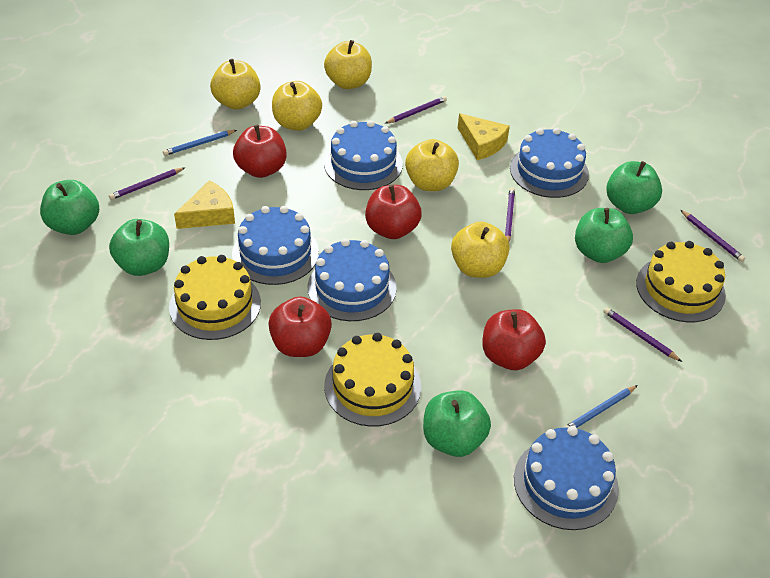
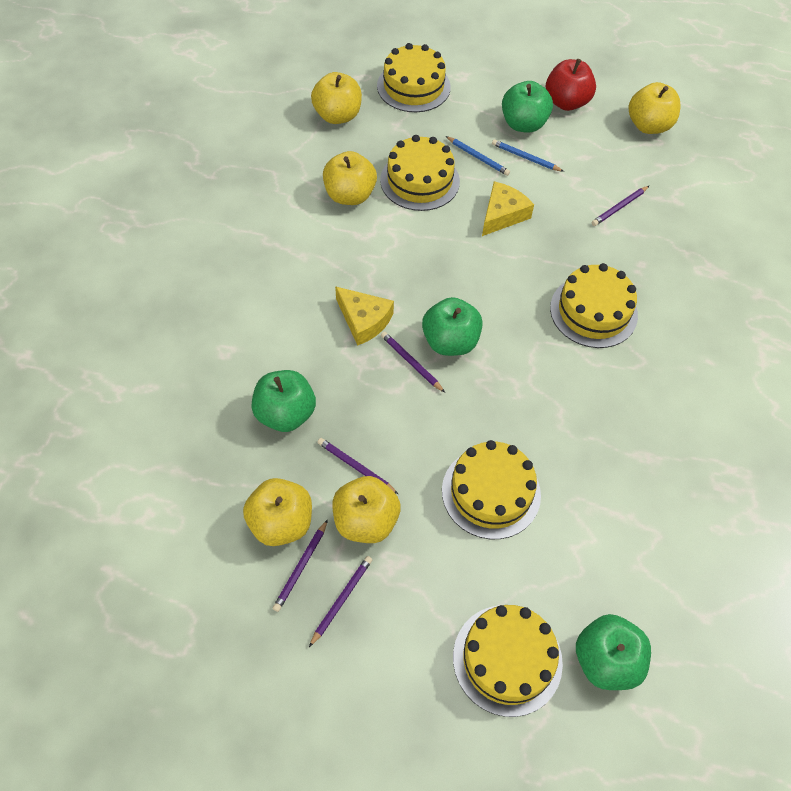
blue cake: 5 -> 0
green apple: 5 -> 4
red apple: 4 -> 1
yellow cake: 3 -> 5

